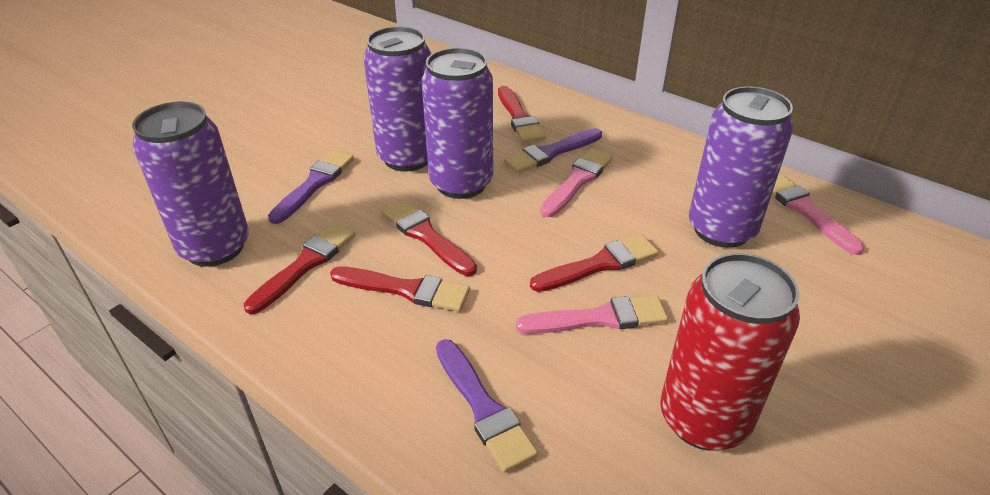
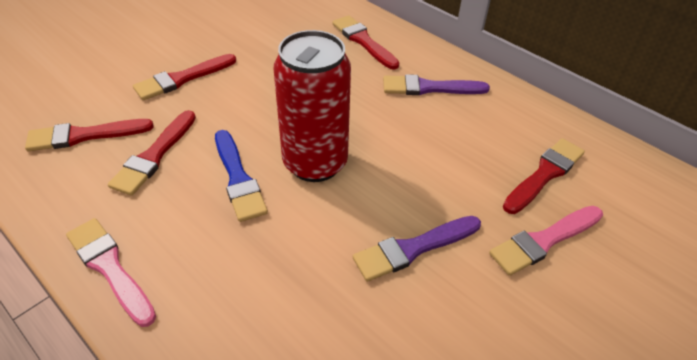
blue brush: 0 -> 1
pink brush: 3 -> 2
purple brush: 3 -> 2
purple can: 4 -> 0

